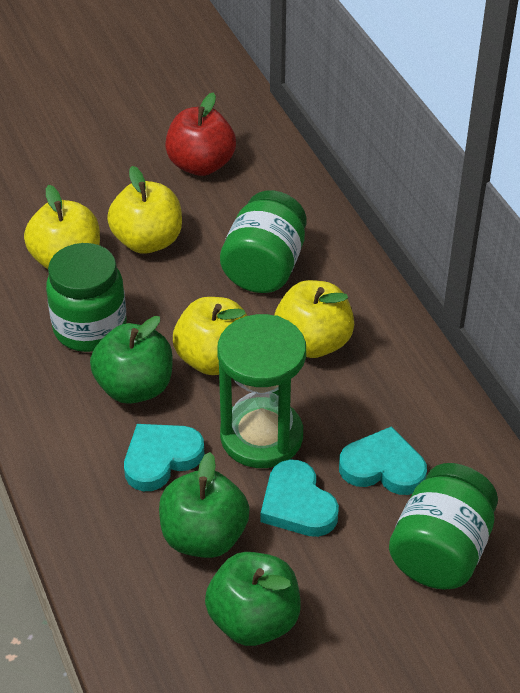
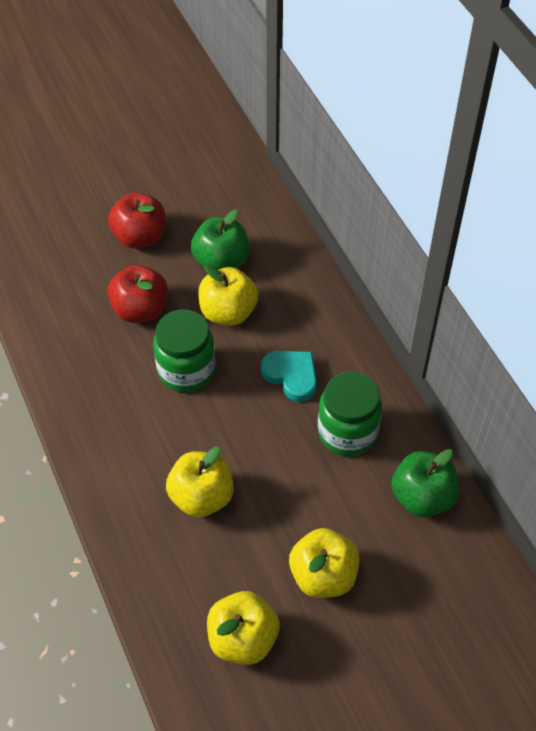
green apple: 3 -> 2
green hourglass: 1 -> 0
green jar: 3 -> 2
red apple: 1 -> 2
turquoise heart: 3 -> 1

